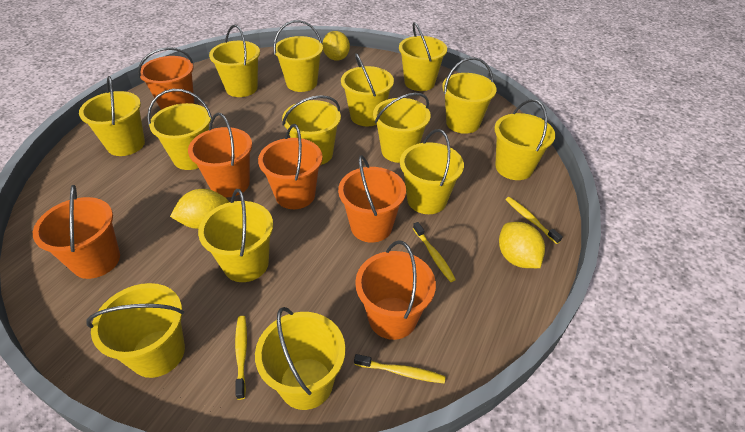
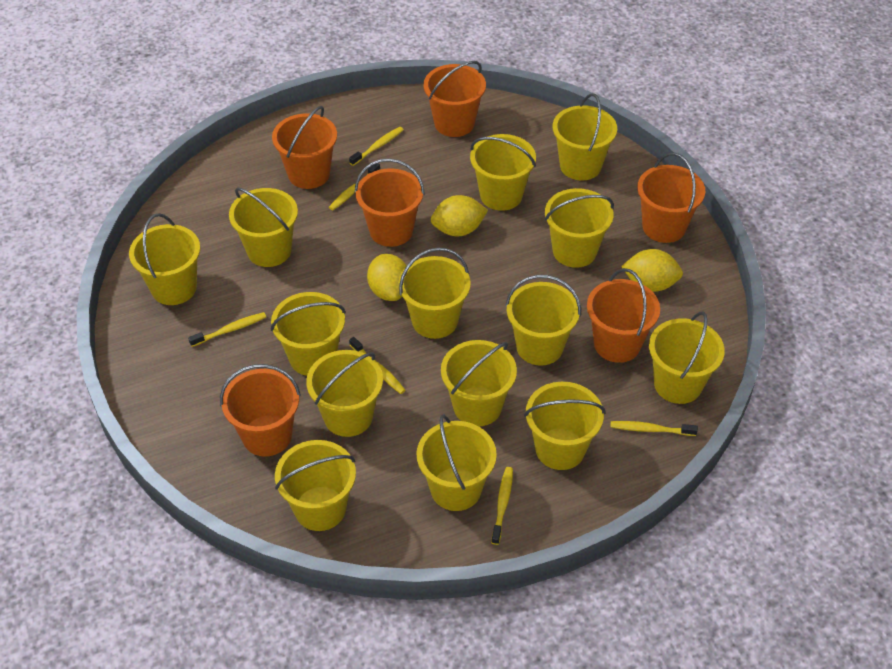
yellow toothbrush: 4 -> 6

